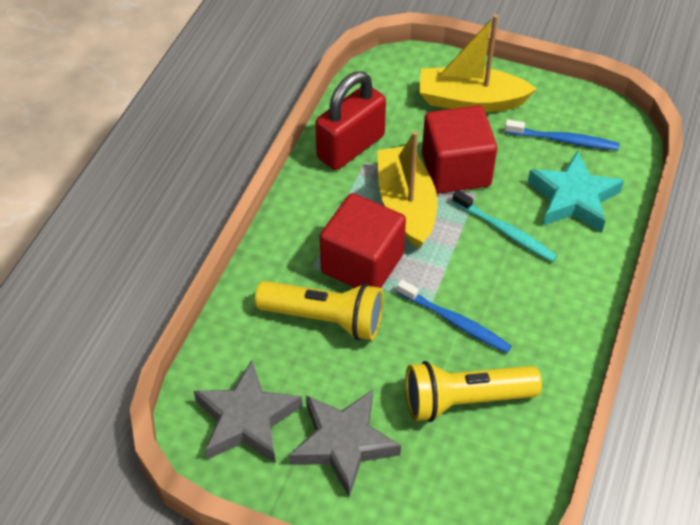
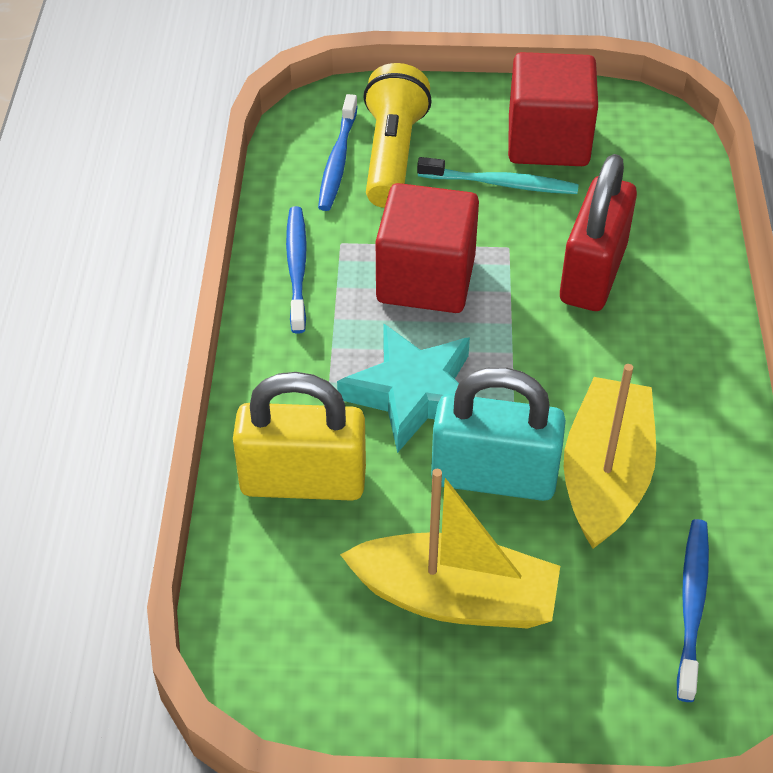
blue toothbrush: 2 -> 3
grey star: 2 -> 0
turquoise padlock: 0 -> 1
yellow flashlight: 2 -> 1
yellow padlock: 0 -> 1

